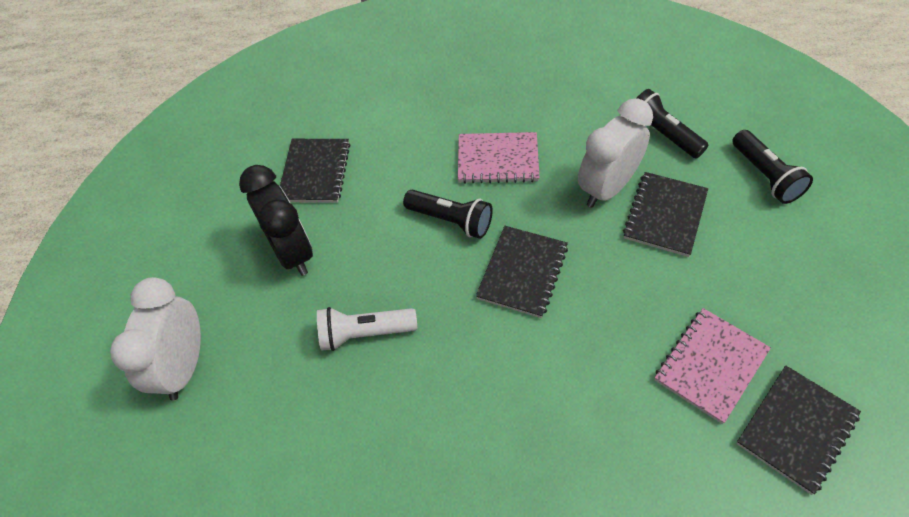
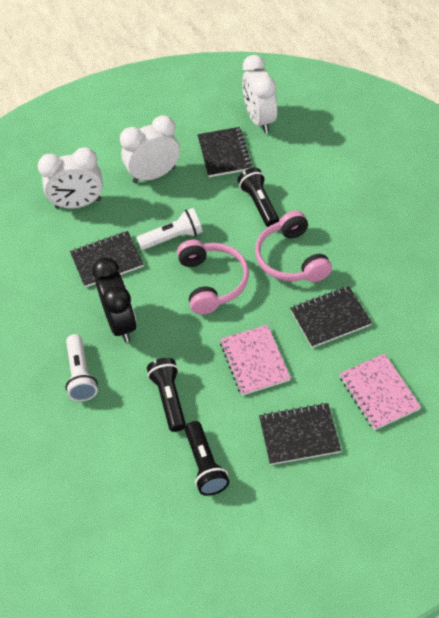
pink headphones: 0 -> 2
white clock: 2 -> 3
white flashlight: 1 -> 2

